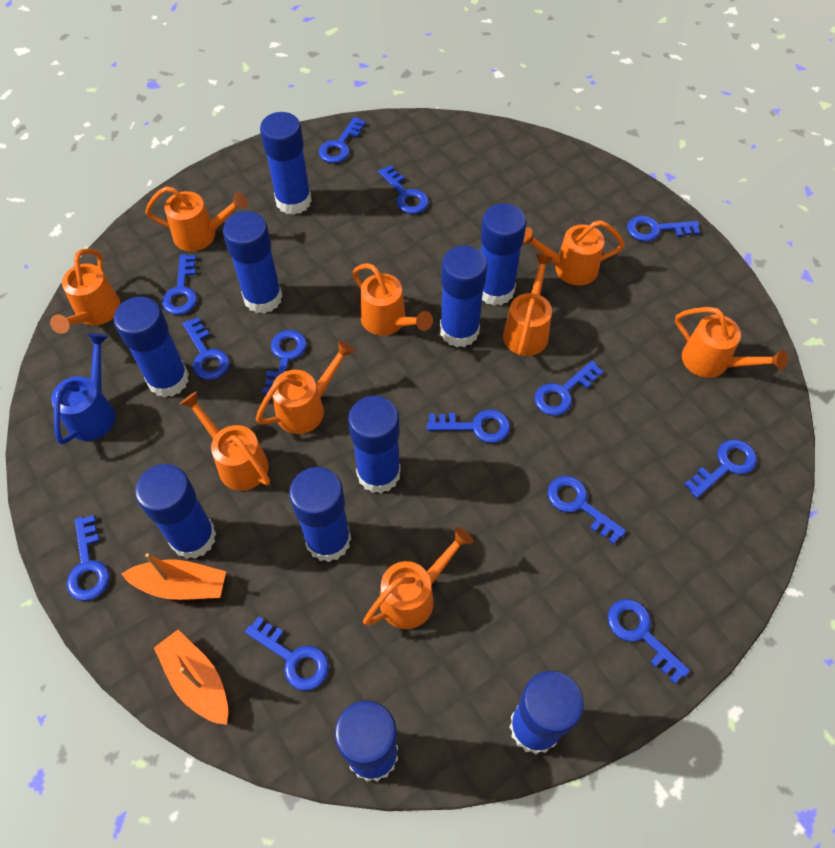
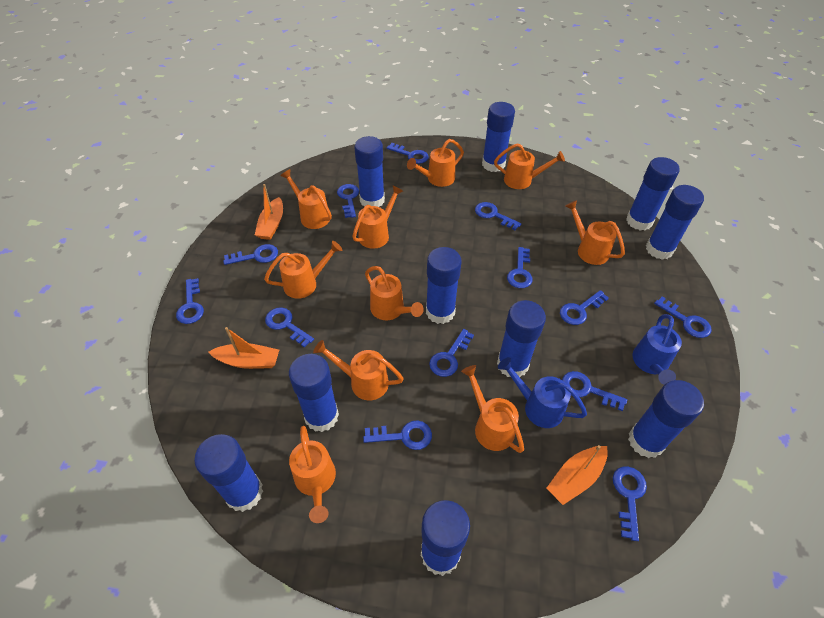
blue watering can: 1 -> 2
orange boat: 2 -> 3
orange watering can: 9 -> 10

